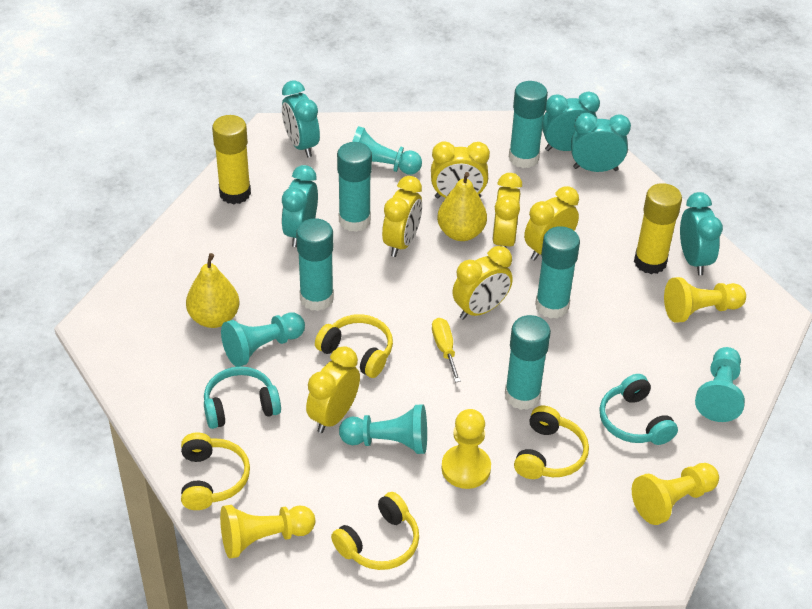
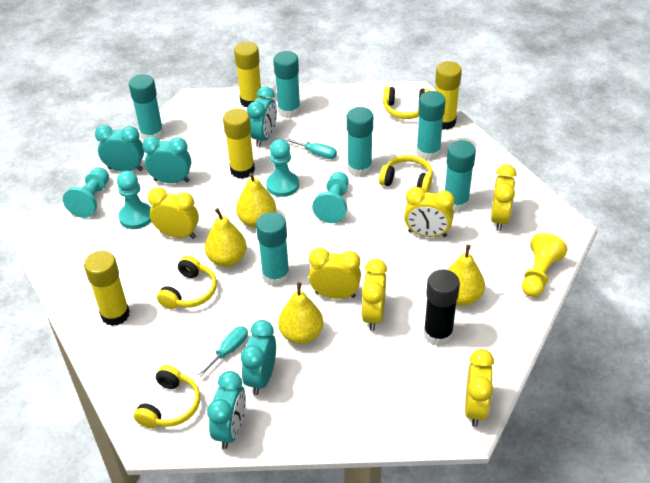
black glue stick: 0 -> 1
turquoise glue stick: 5 -> 6
turquoise headphones: 2 -> 0
turquoise screwdriver: 0 -> 2
yellow glue stick: 2 -> 4
yellow pawn: 4 -> 1
yellow pear: 2 -> 4
yellow screwdriver: 1 -> 0

